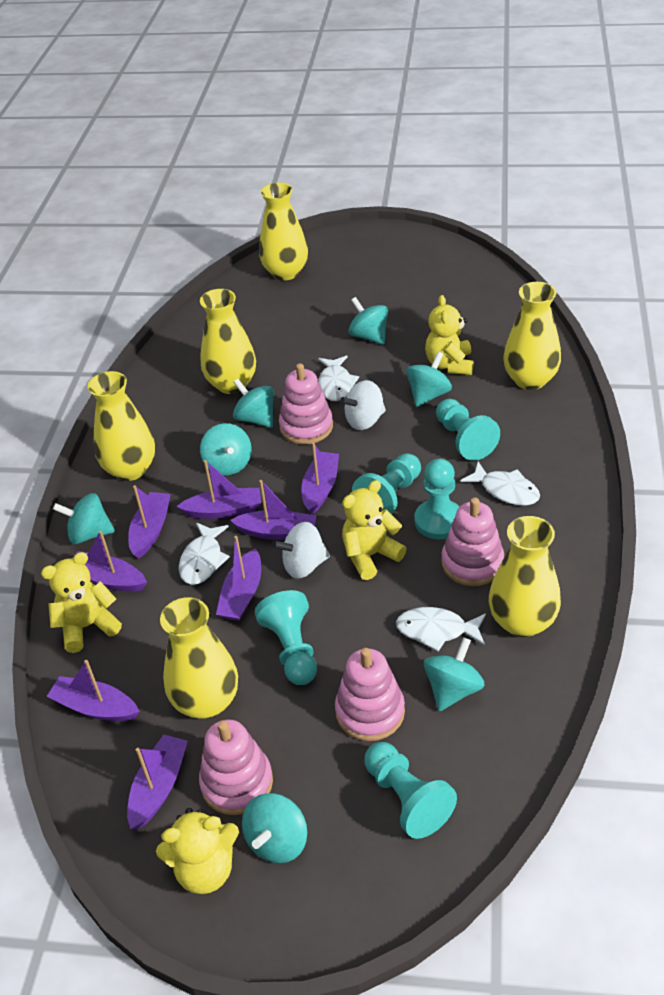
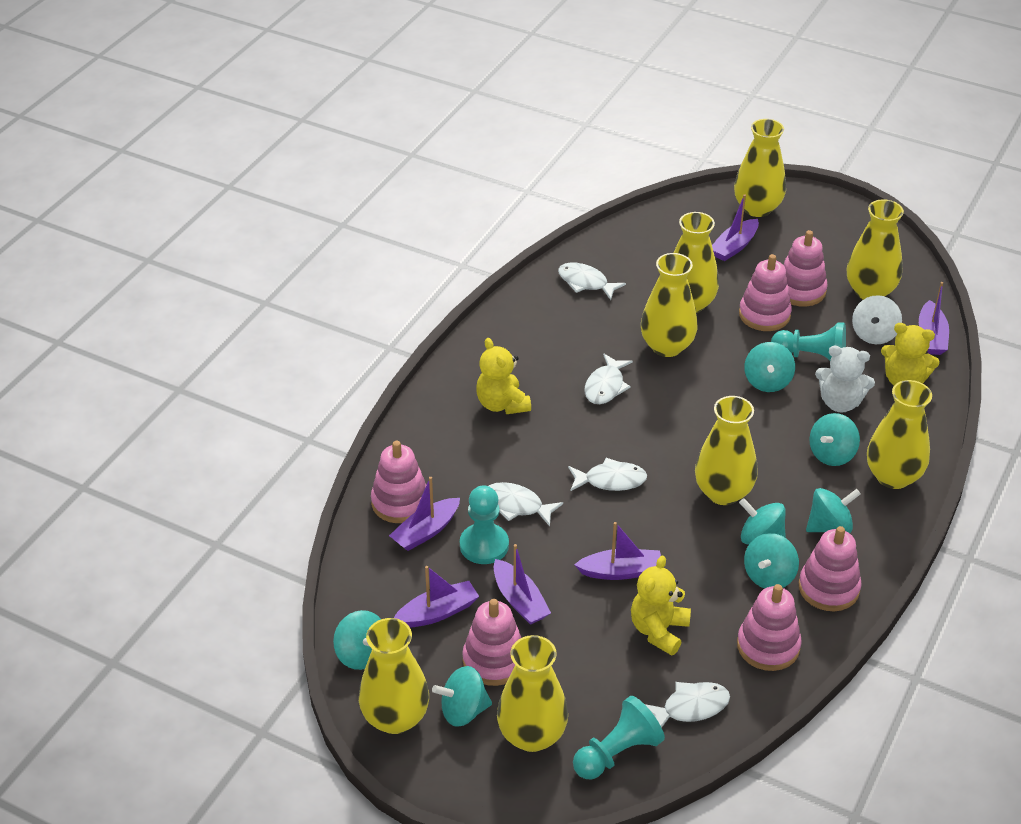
pink stacking toy: 4 -> 6
purple boat: 8 -> 6
turquoise pawn: 5 -> 3
white fish: 4 -> 5
white spinning top: 2 -> 1
white teddy bear: 0 -> 1
yellow teddy bear: 4 -> 3
yellow vase: 6 -> 8

